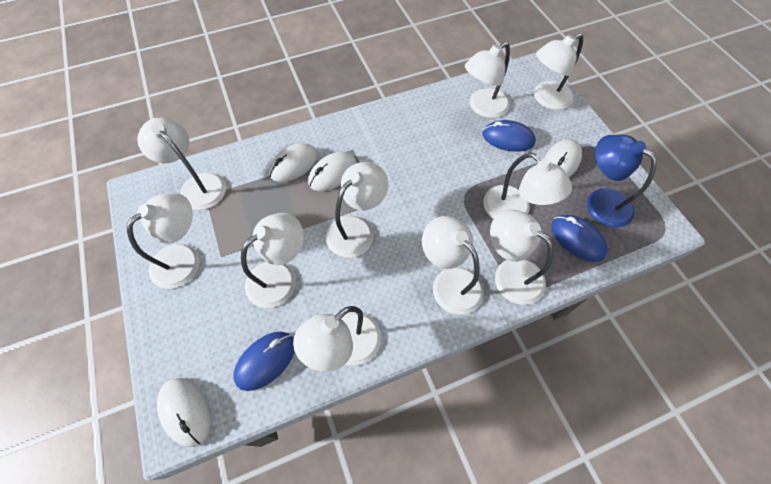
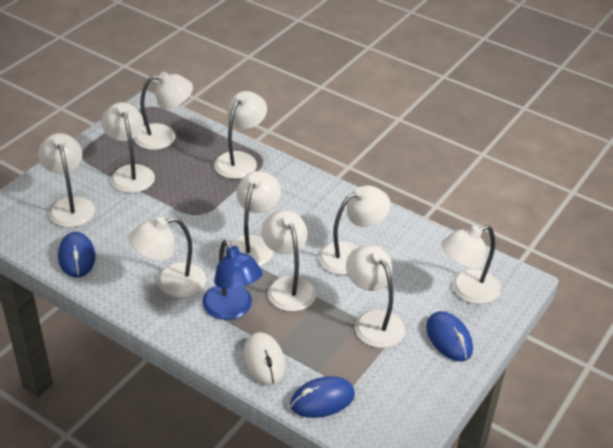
white mouse: 4 -> 1

